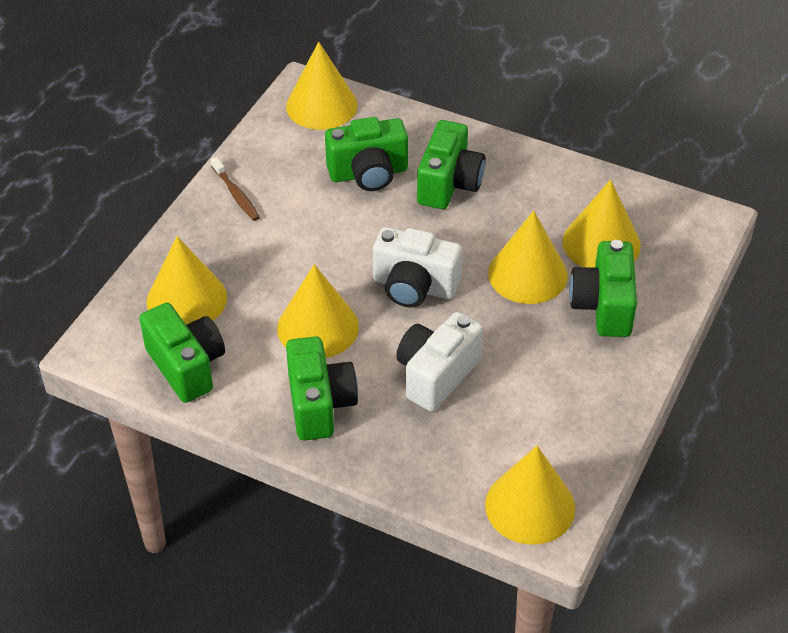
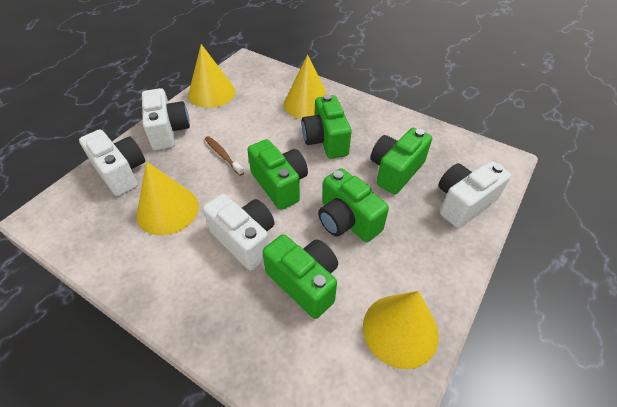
white camera: 2 -> 4
yellow cone: 6 -> 4

